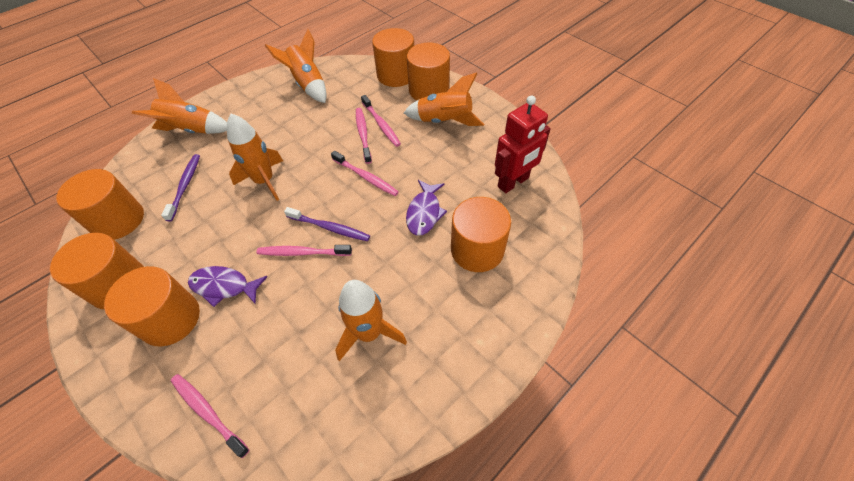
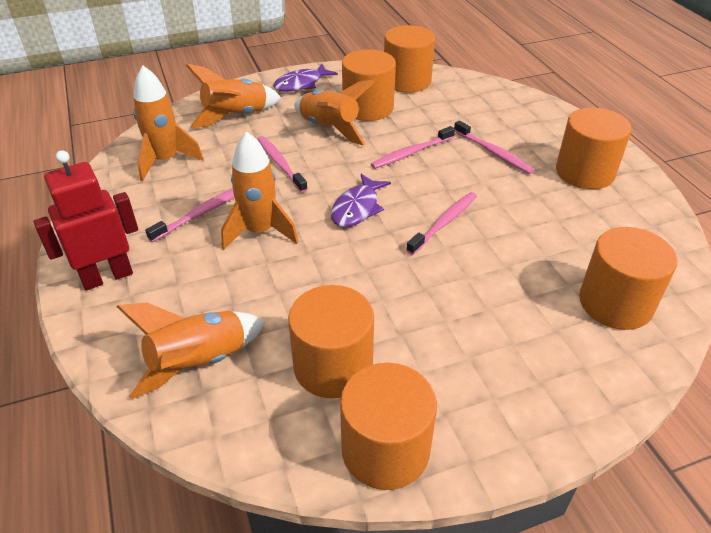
purple toothbrush: 2 -> 0

